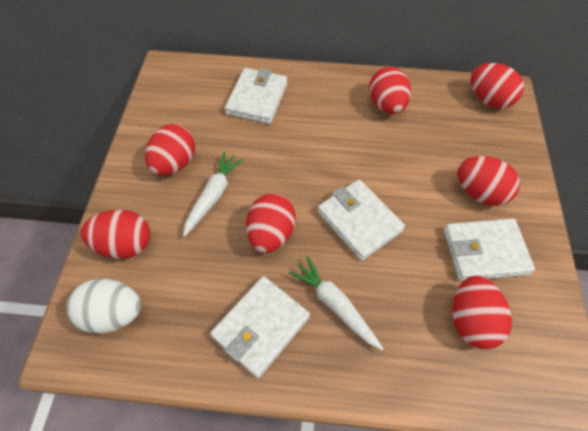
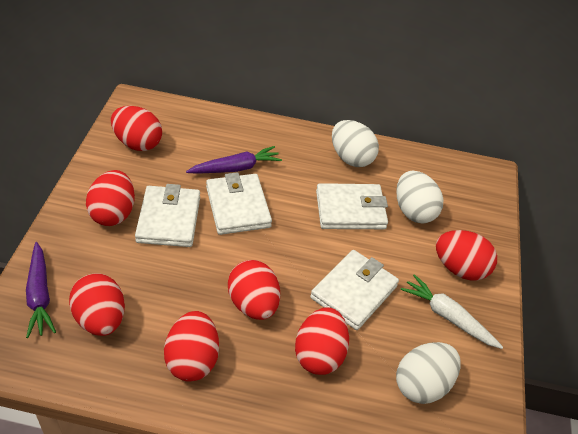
purple carrot: 0 -> 2
white carrot: 2 -> 1
white egg: 1 -> 3

